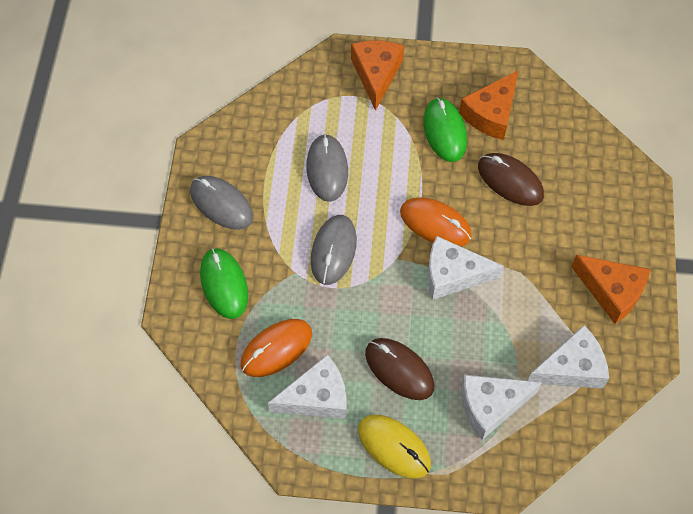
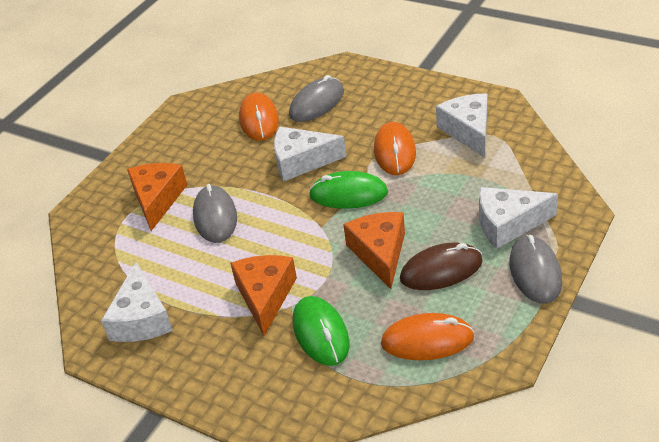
brown mouse: 2 -> 1
orange mouse: 2 -> 3
yellow mouse: 1 -> 0

